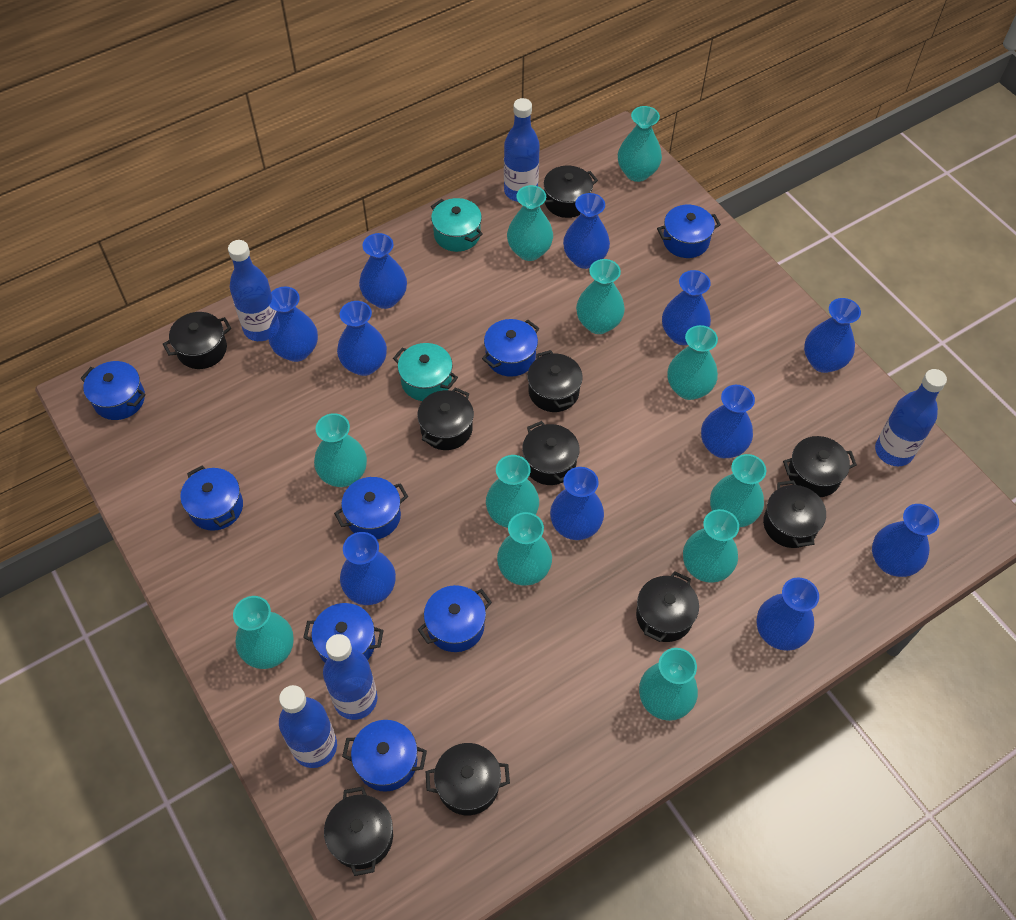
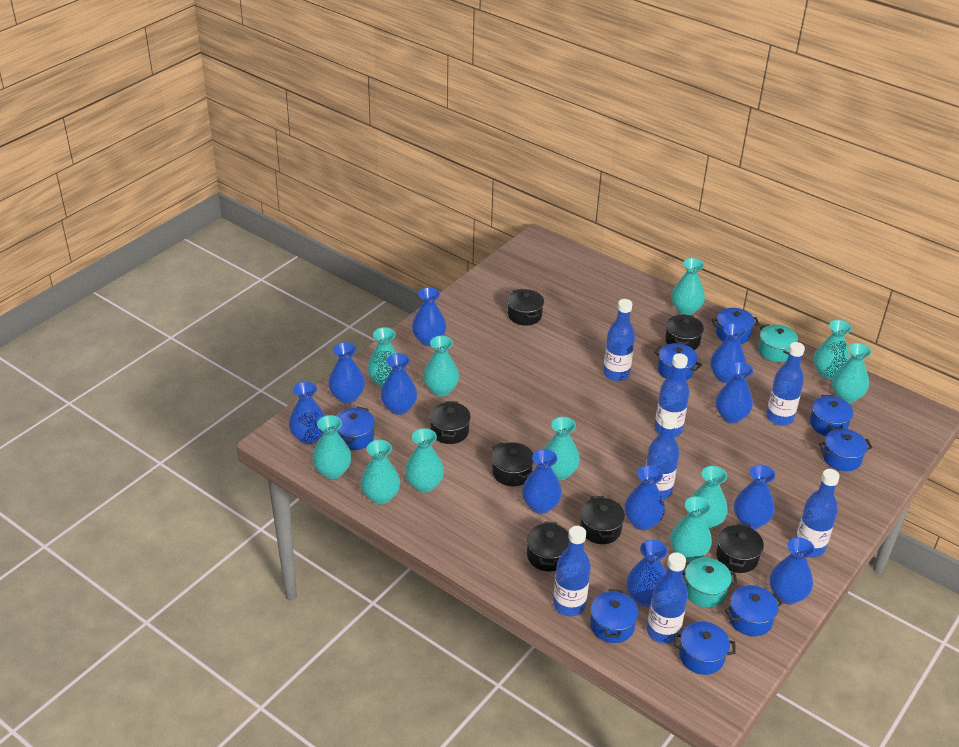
black pot: 10 -> 7
blue bottle: 5 -> 7

